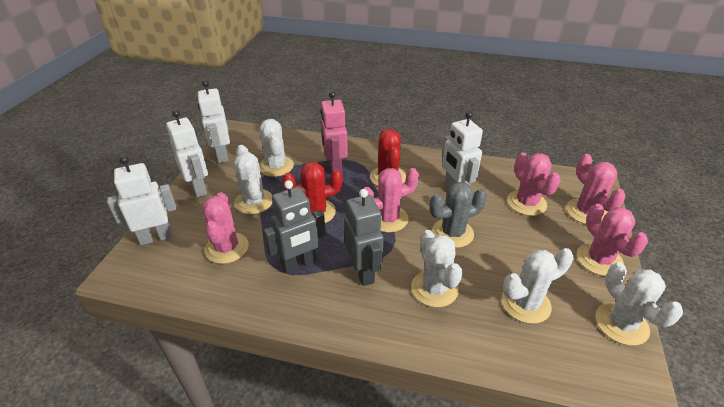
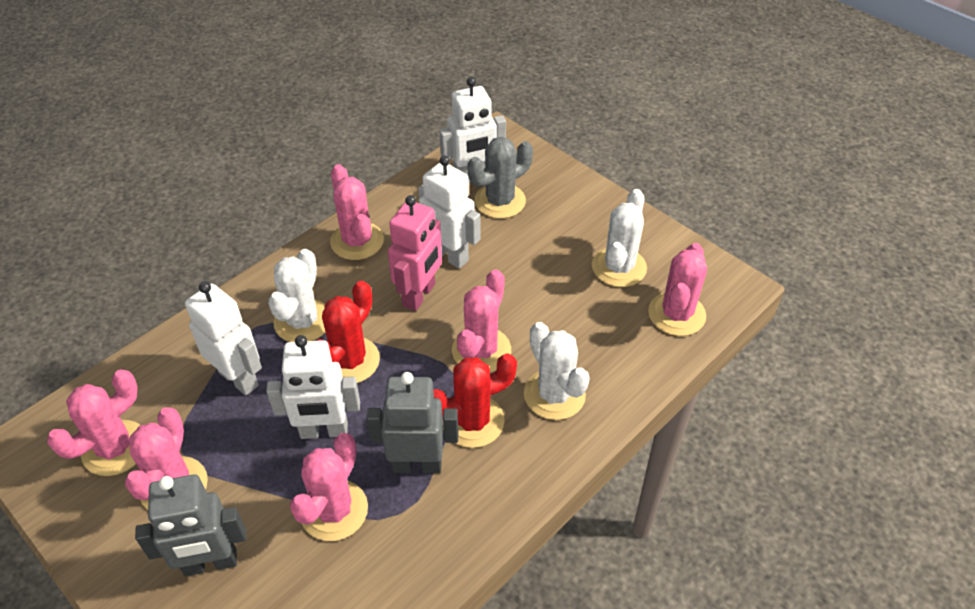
pink cactus: 5 -> 6
white cactus: 5 -> 3

